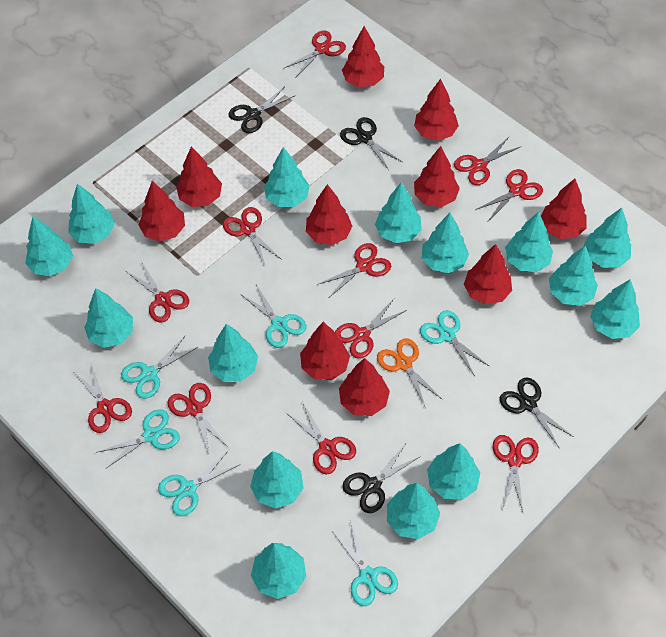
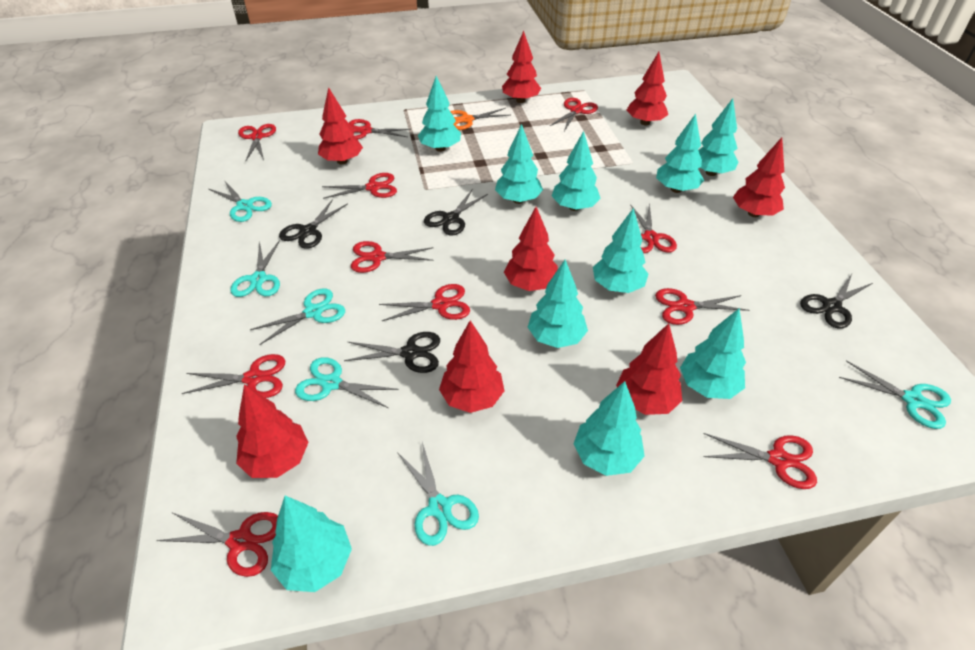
red tree: 10 -> 8
turquoise tree: 15 -> 10

